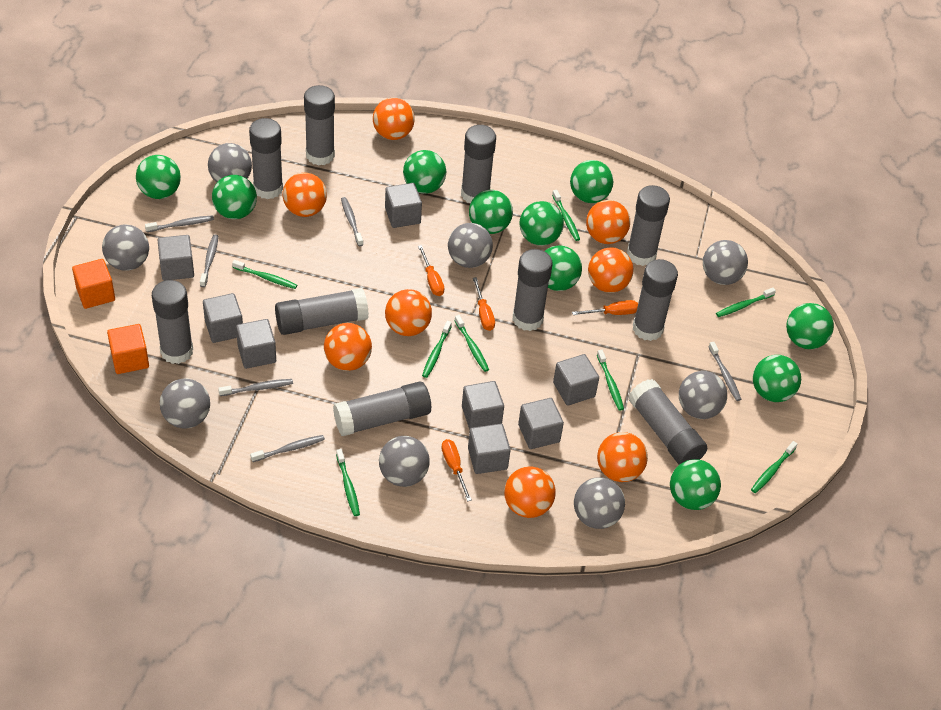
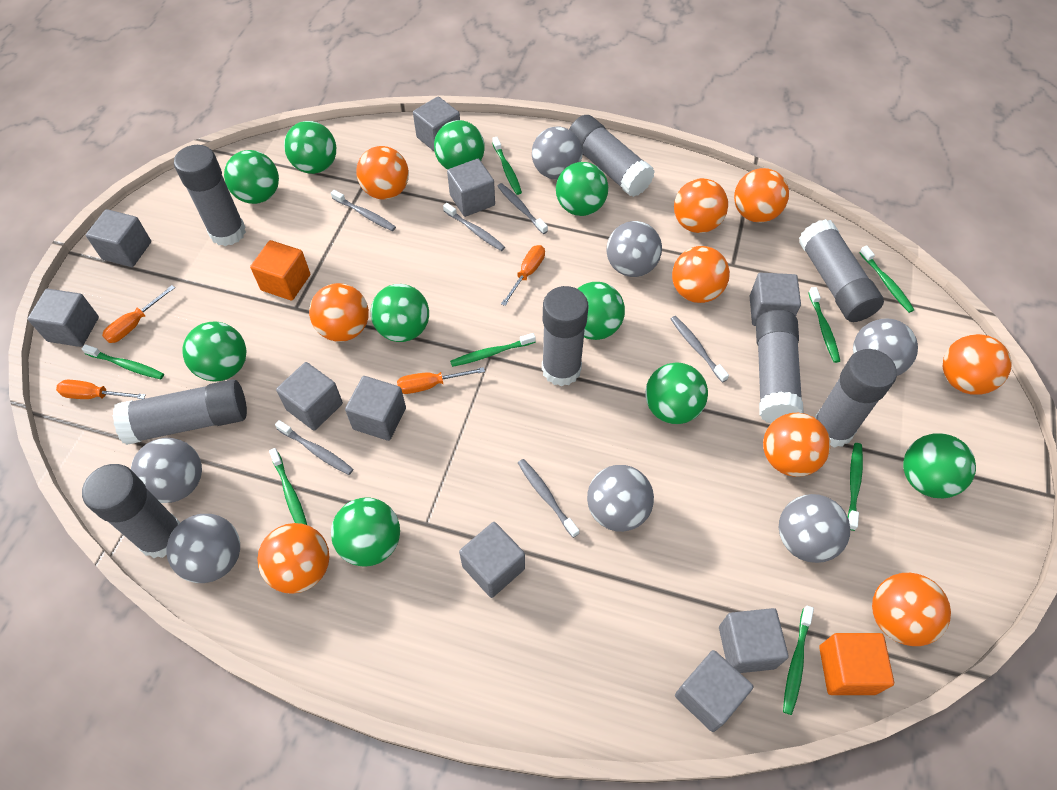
grey ball: 8 -> 7
grey cube: 8 -> 10
grey glue stick: 10 -> 8
orange ball: 8 -> 9

